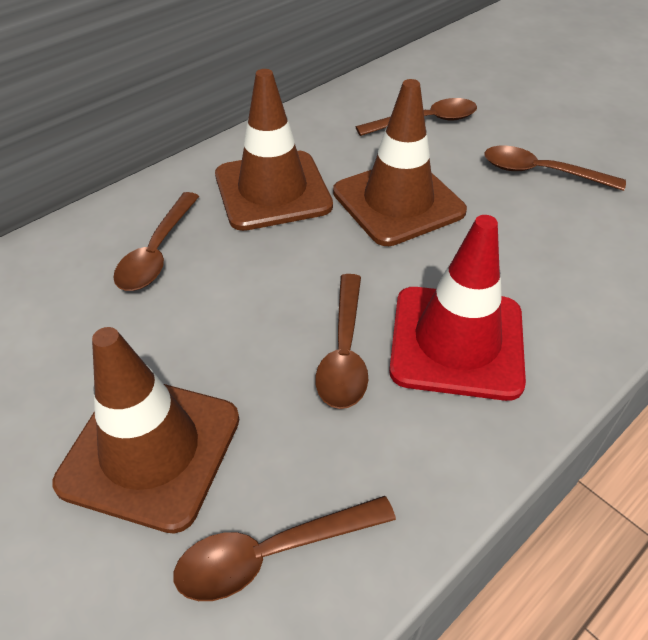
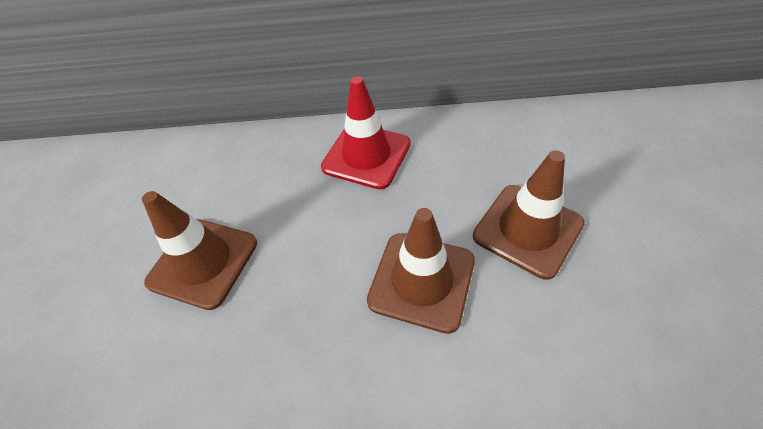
brown spoon: 5 -> 0

